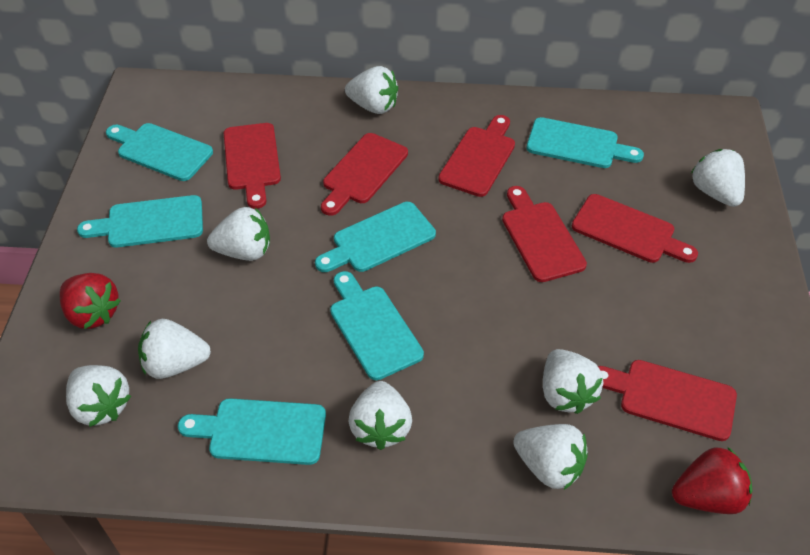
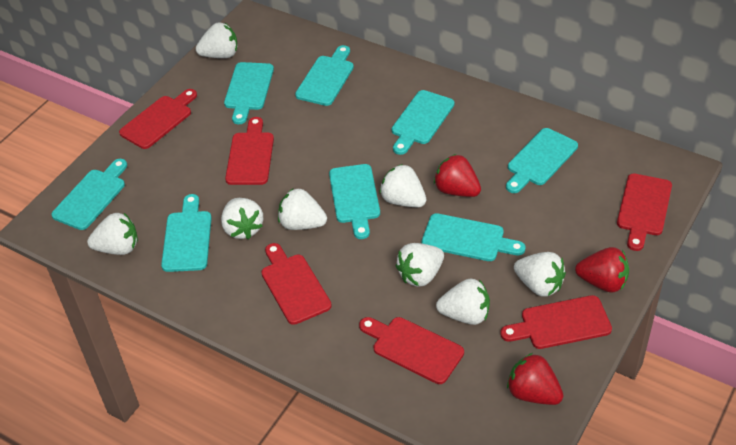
red strawberry: 2 -> 3
turquoise cutting board: 6 -> 8

